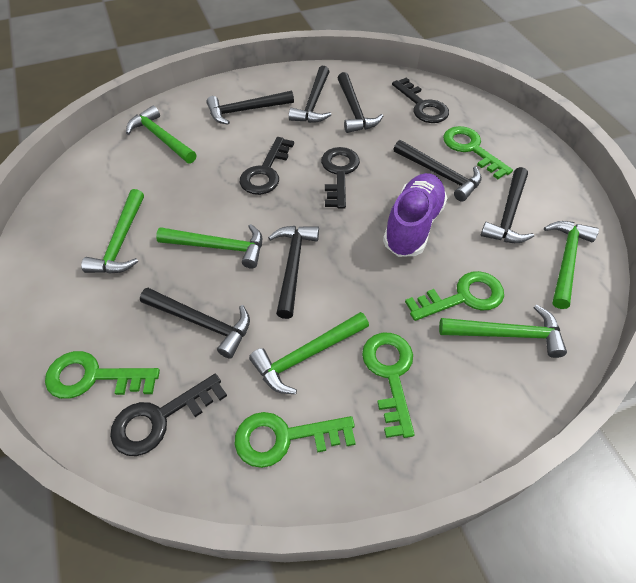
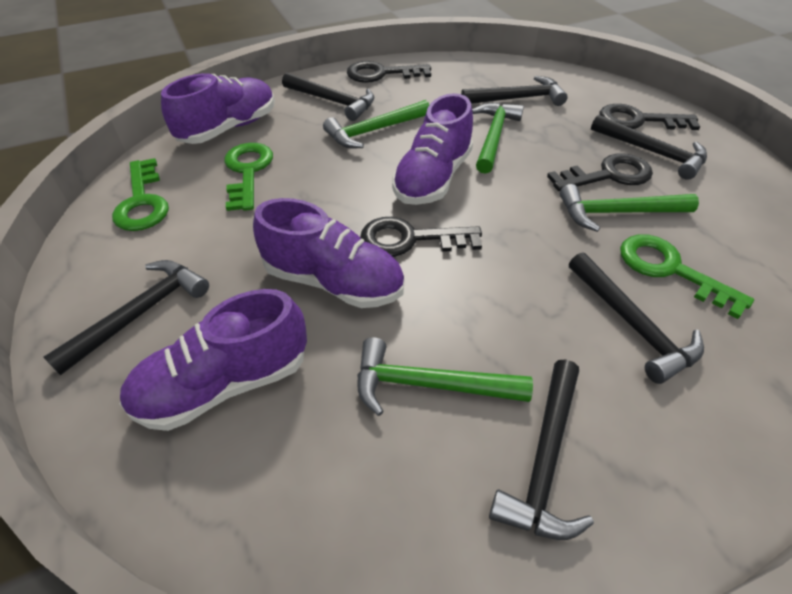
black hammer: 7 -> 6
green hammer: 6 -> 4
green key: 5 -> 3
purple shoe: 1 -> 4

